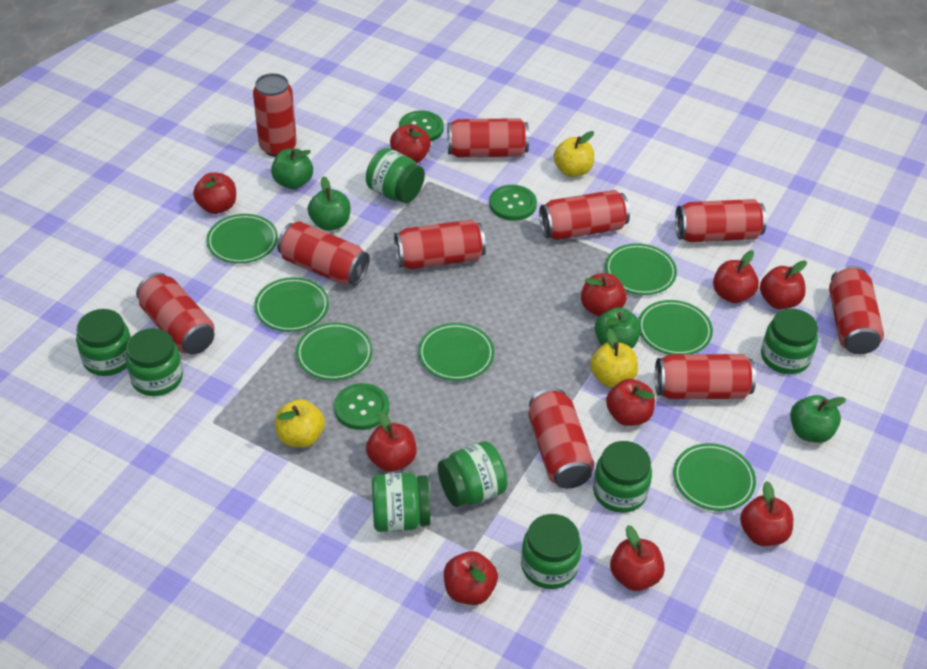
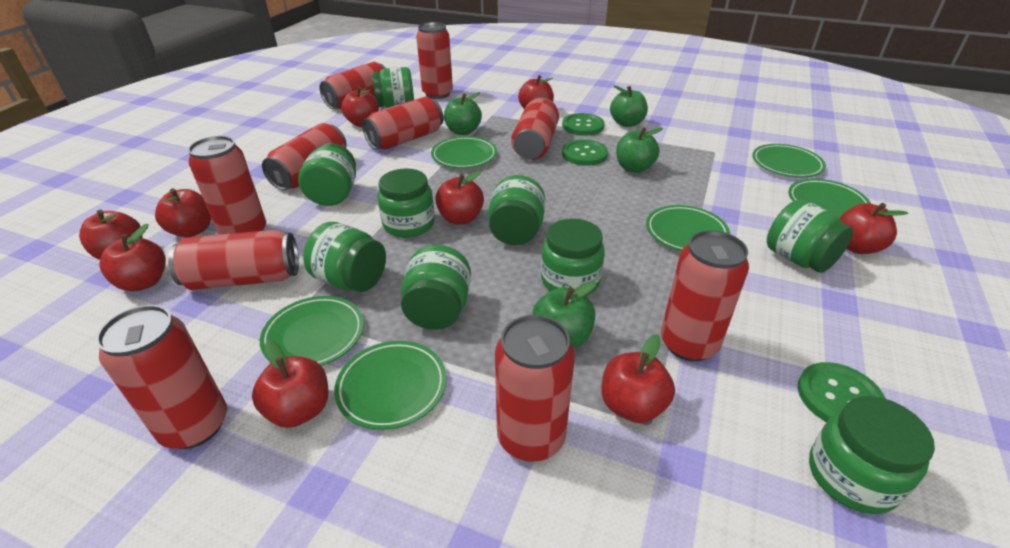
green jar: 8 -> 9
green plate: 7 -> 6
red apple: 10 -> 9
yellow apple: 3 -> 0

